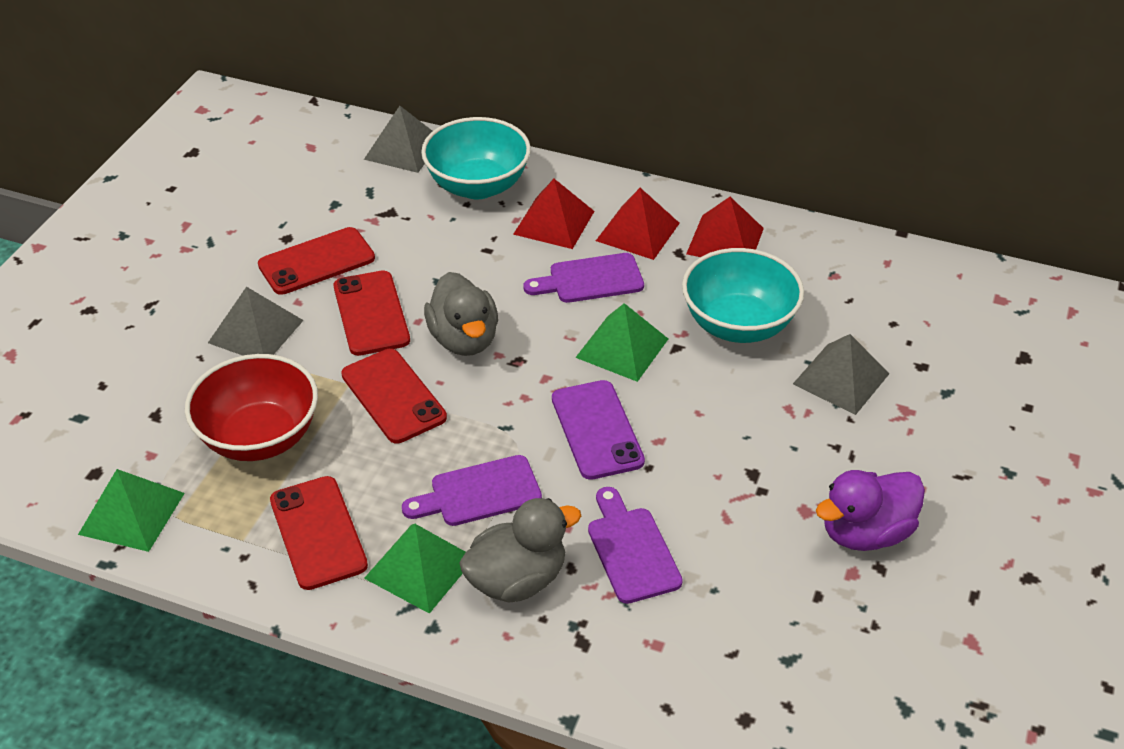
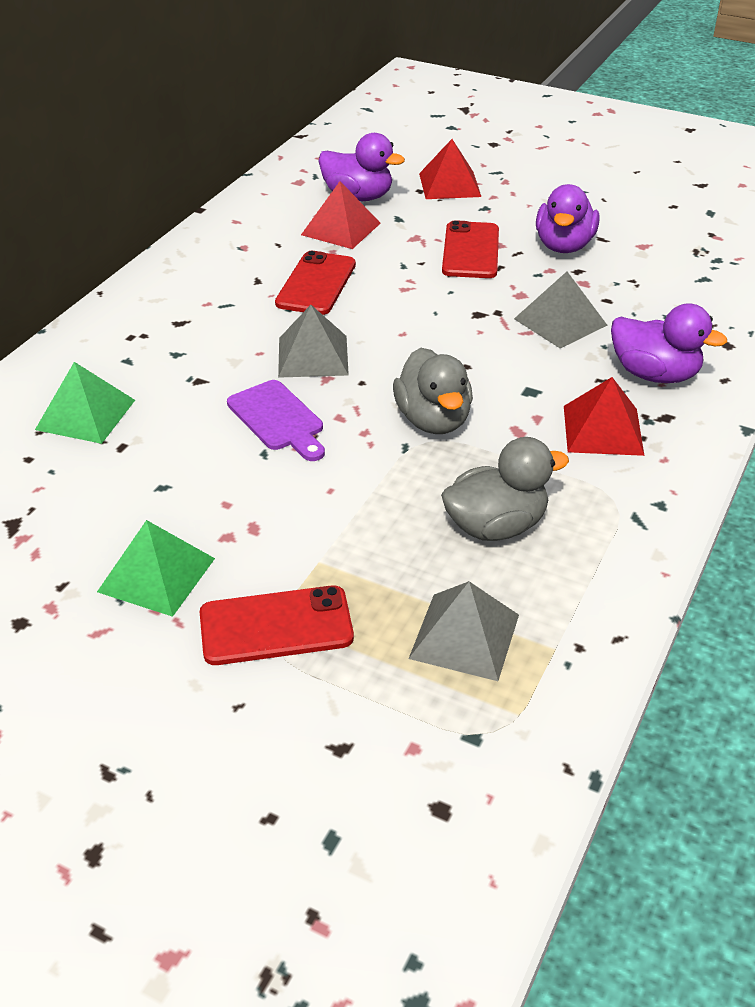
green pyramid: 3 -> 2
purple cutting board: 3 -> 1
purple duck: 1 -> 3
purple phone: 1 -> 0
red bowl: 1 -> 0
red phone: 4 -> 3
turquoise bowl: 2 -> 0

